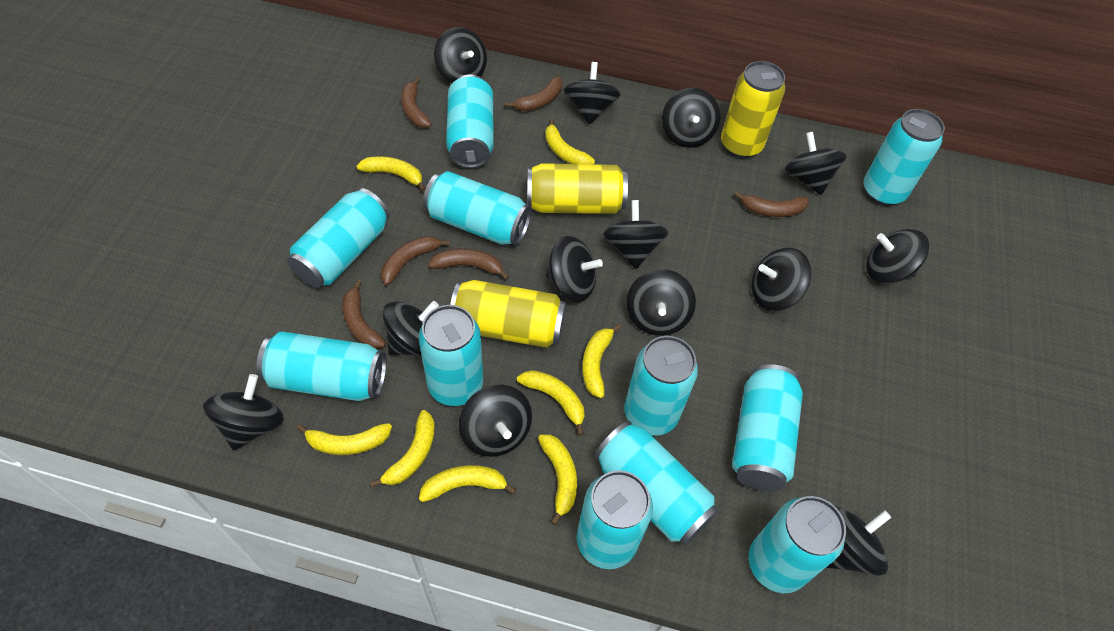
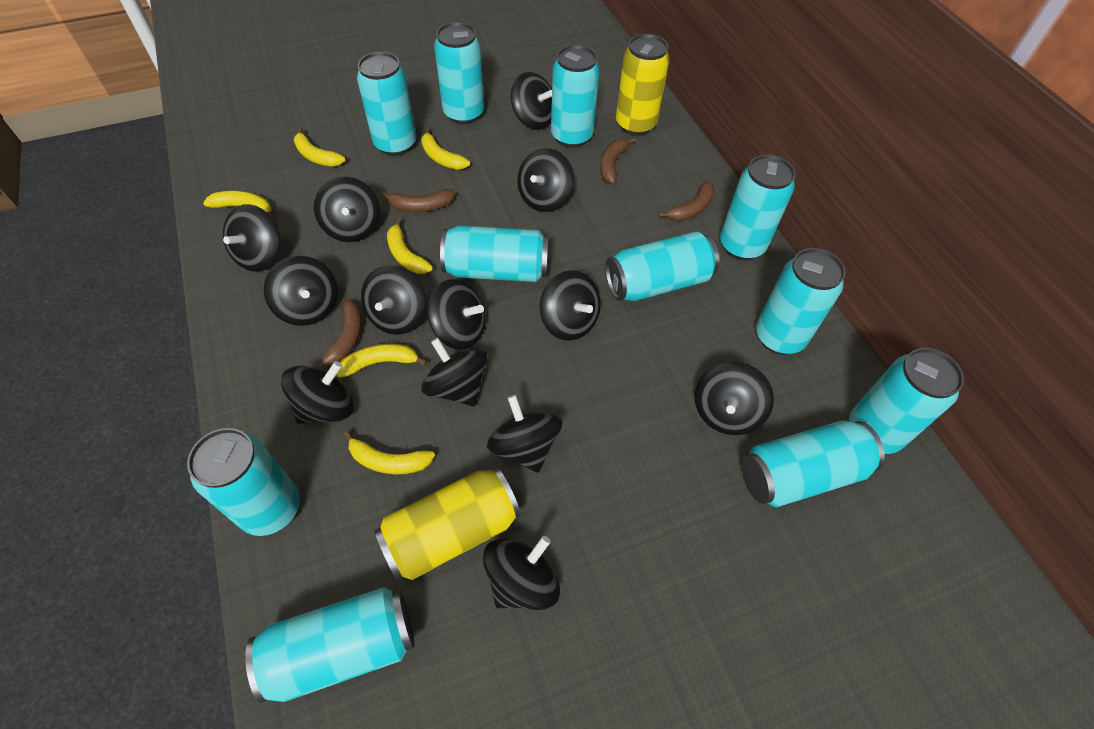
brown banana: 6 -> 4
yellow banana: 8 -> 6
yellow can: 3 -> 2

